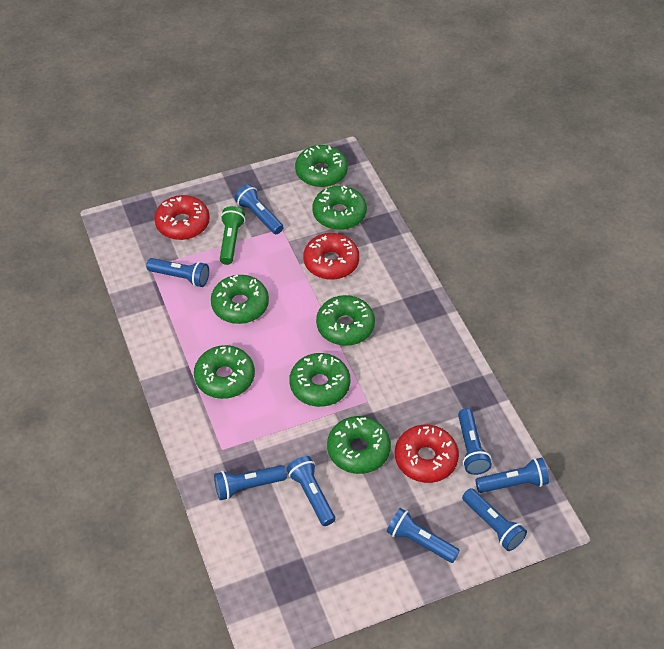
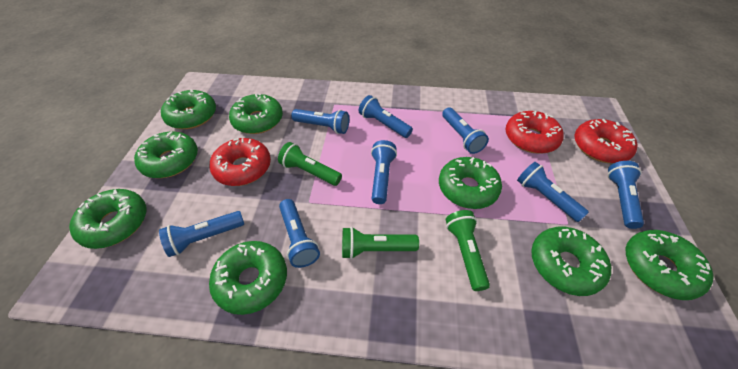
green donut: 7 -> 8
green flashlight: 1 -> 3

